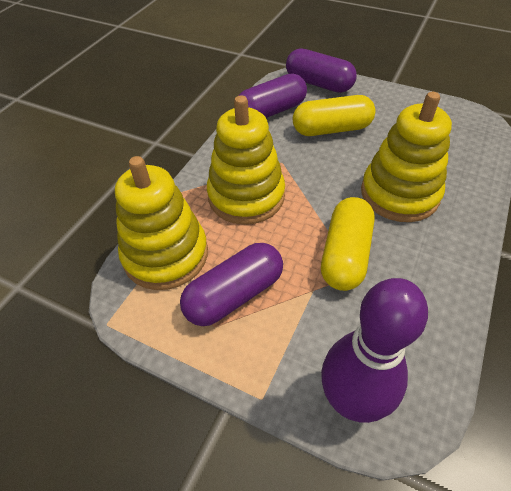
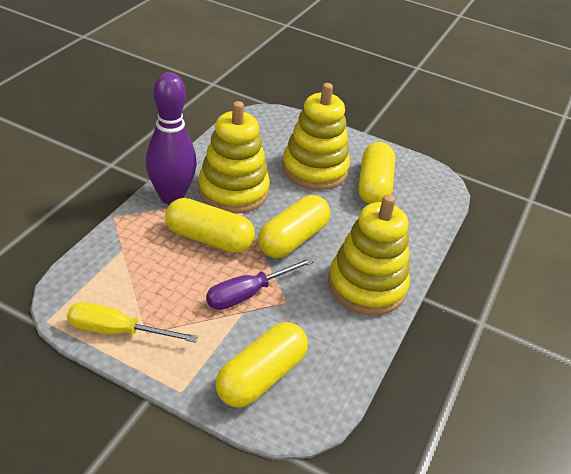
purple capsule: 3 -> 0
purple screwdriver: 0 -> 1
yellow capsule: 2 -> 4
yellow screwdriver: 0 -> 1

